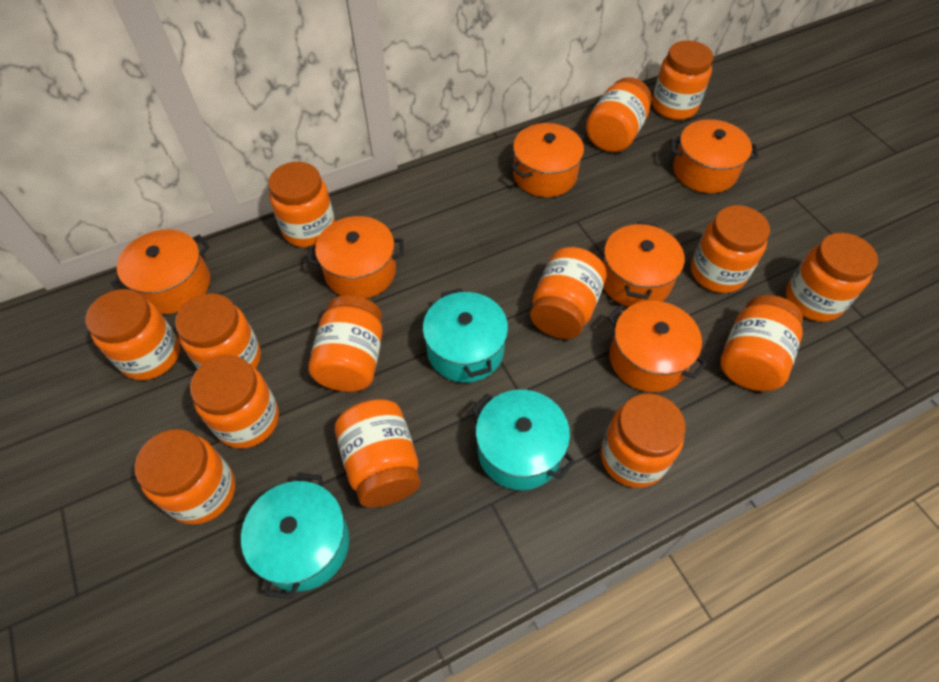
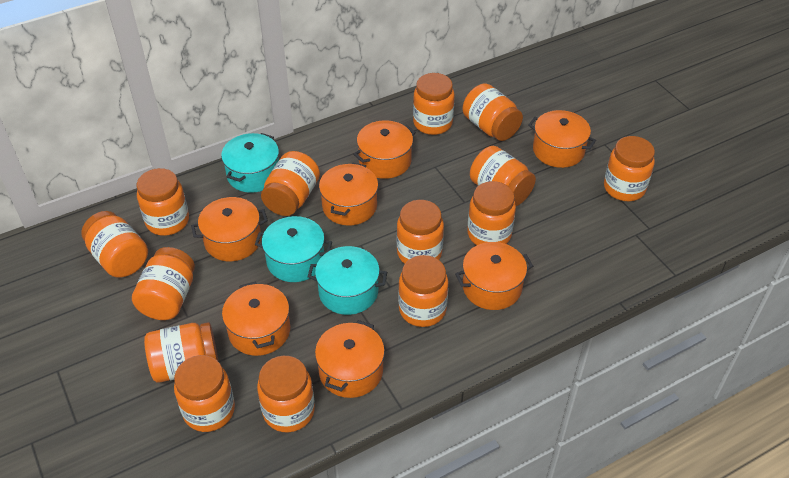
orange pot: 6 -> 7

